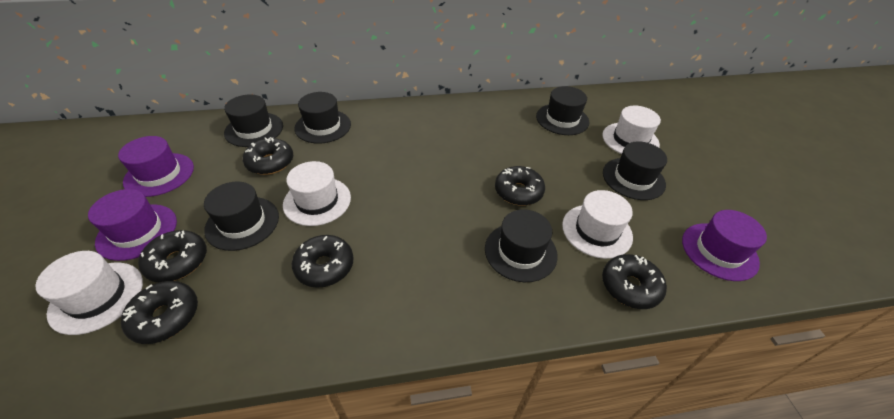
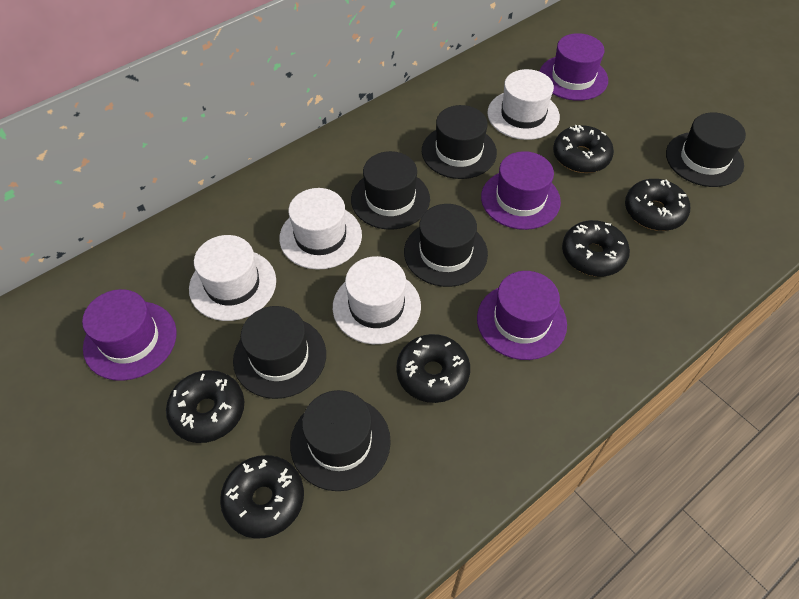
purple hat: 3 -> 4

